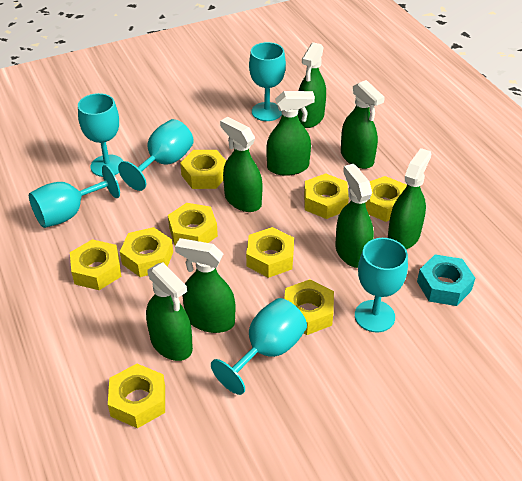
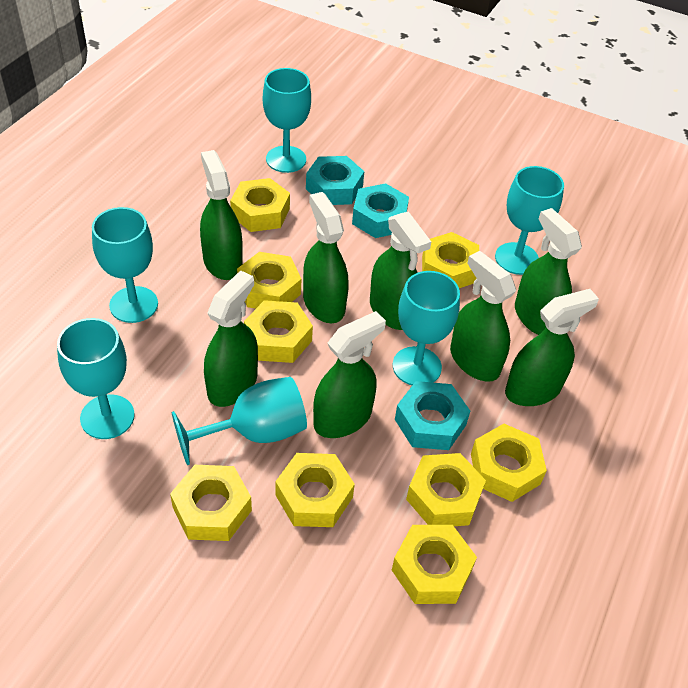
turquoise nut: 1 -> 3

